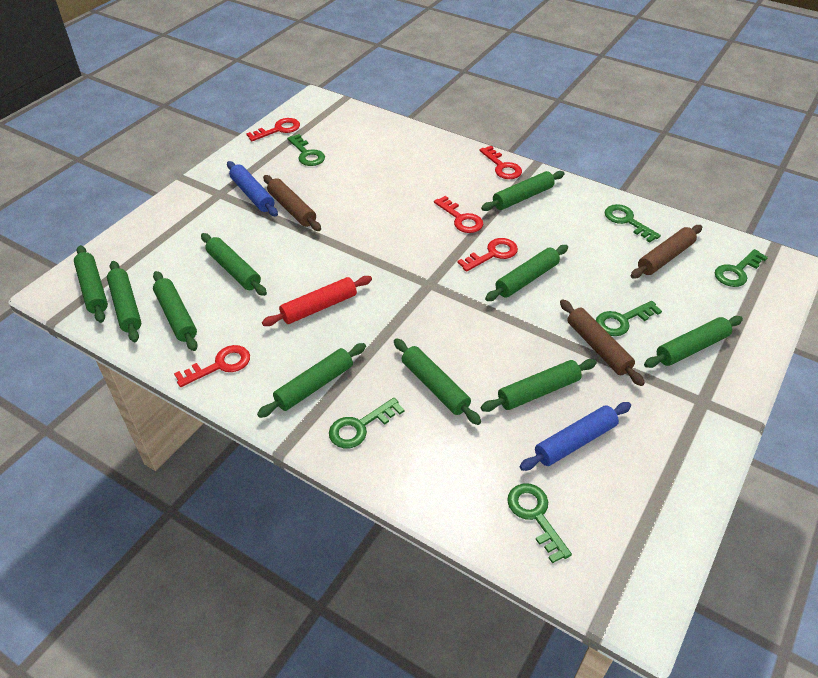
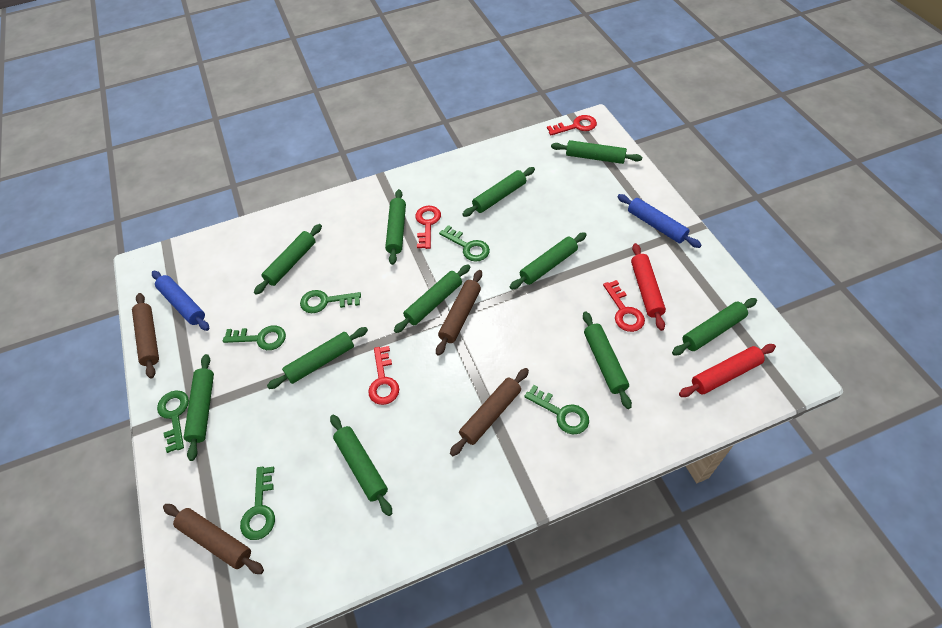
brown rolling pin: 3 -> 4
green rolling pin: 10 -> 11
red key: 5 -> 4
red rolling pin: 1 -> 2

